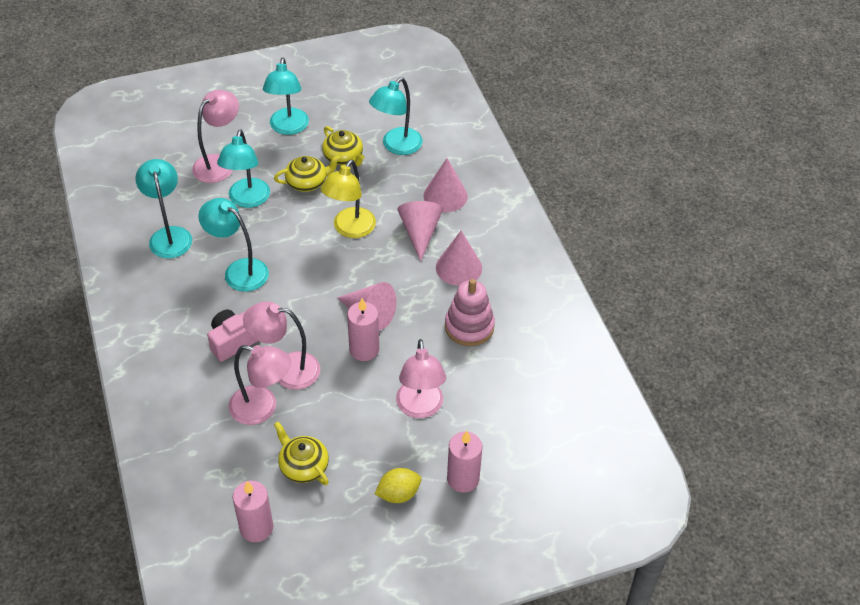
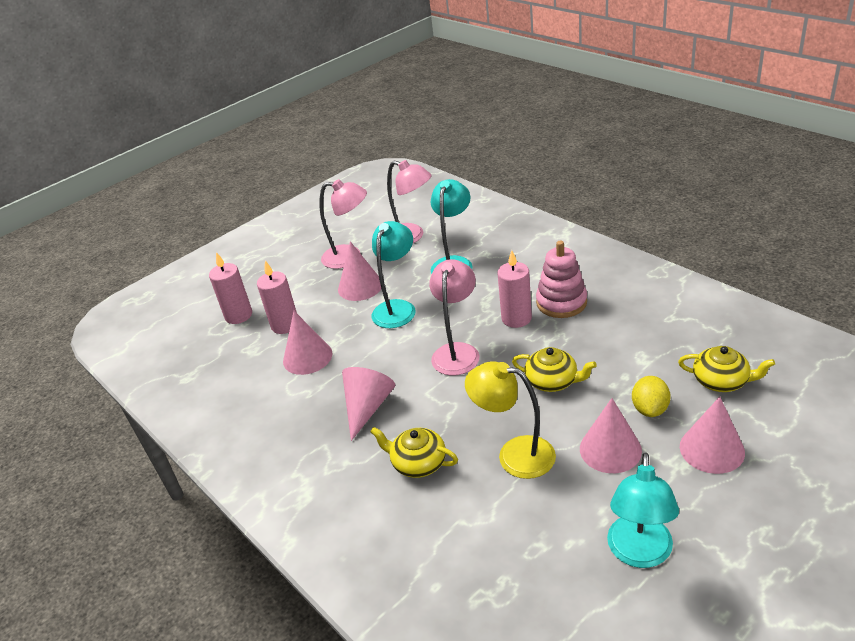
pink camera: 1 -> 0
pink cone: 4 -> 5
pink lamp: 4 -> 3
turquoise lamp: 5 -> 3

